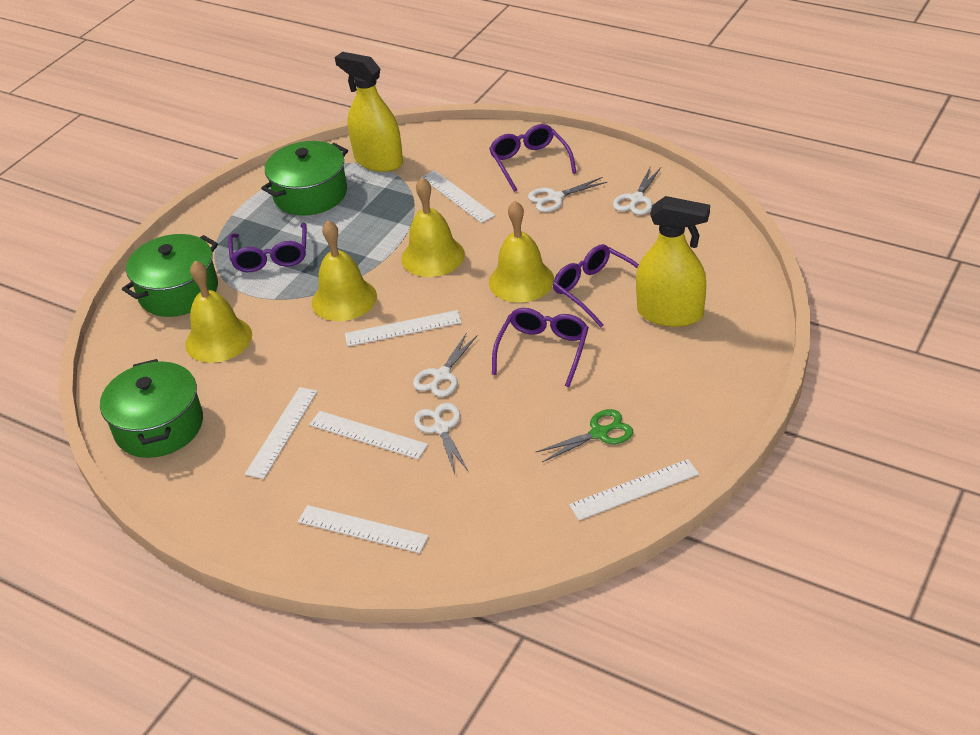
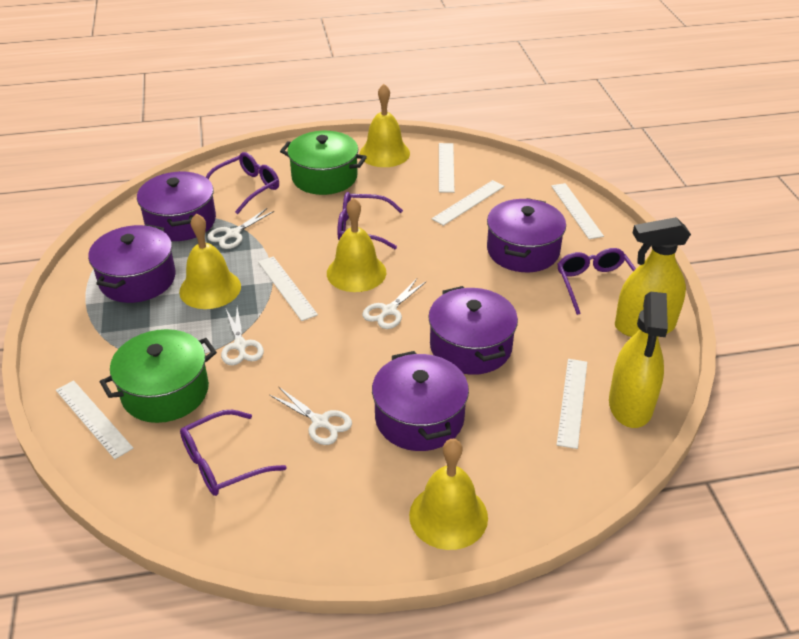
green pot: 3 -> 2
green scissors: 1 -> 0
purple pot: 0 -> 5

